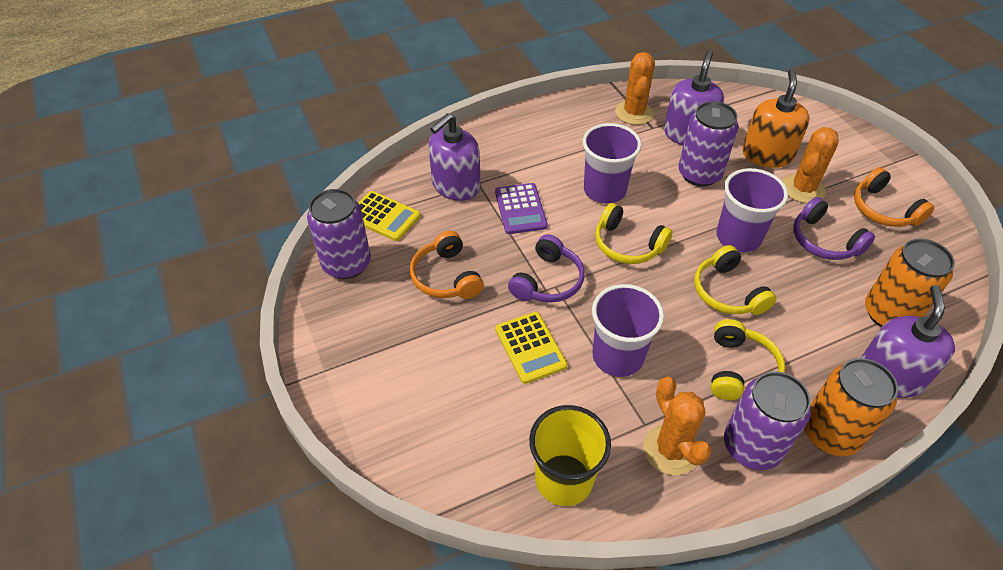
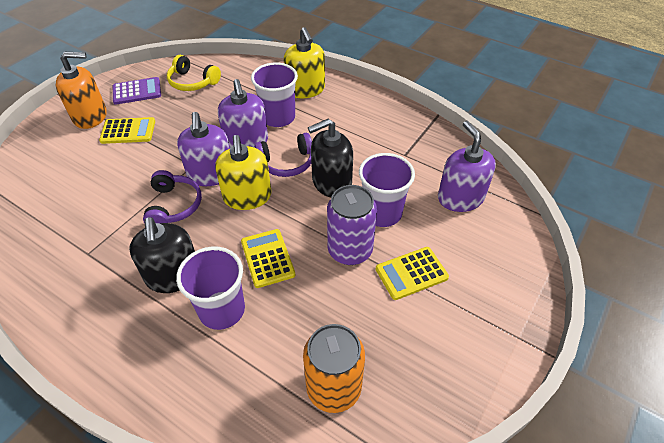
black soap dispenser: 0 -> 2
orange cactus: 3 -> 0
orange can: 2 -> 1
orange headphones: 2 -> 0
purple can: 3 -> 1
yellow calculator: 2 -> 3
yellow cup: 1 -> 0
yellow headphones: 3 -> 1
yellow soap dispenser: 0 -> 2

